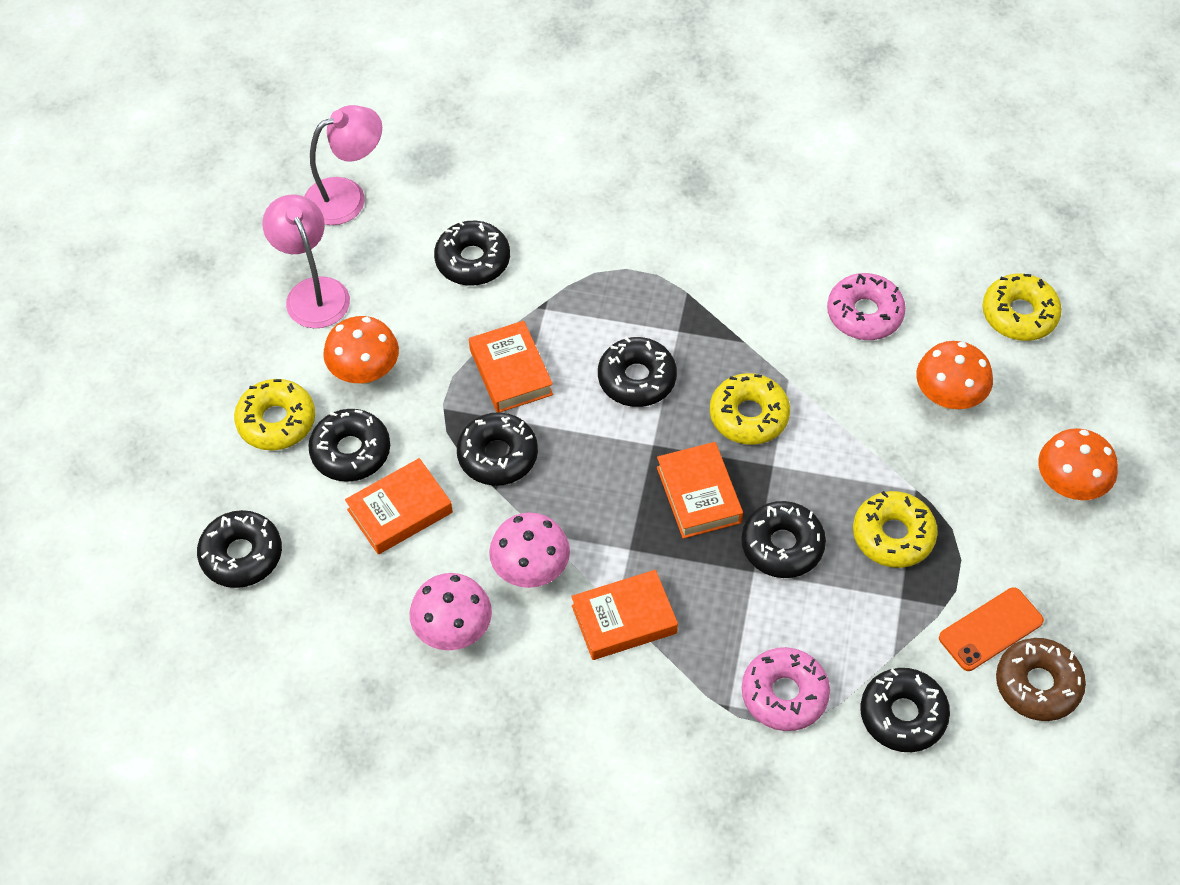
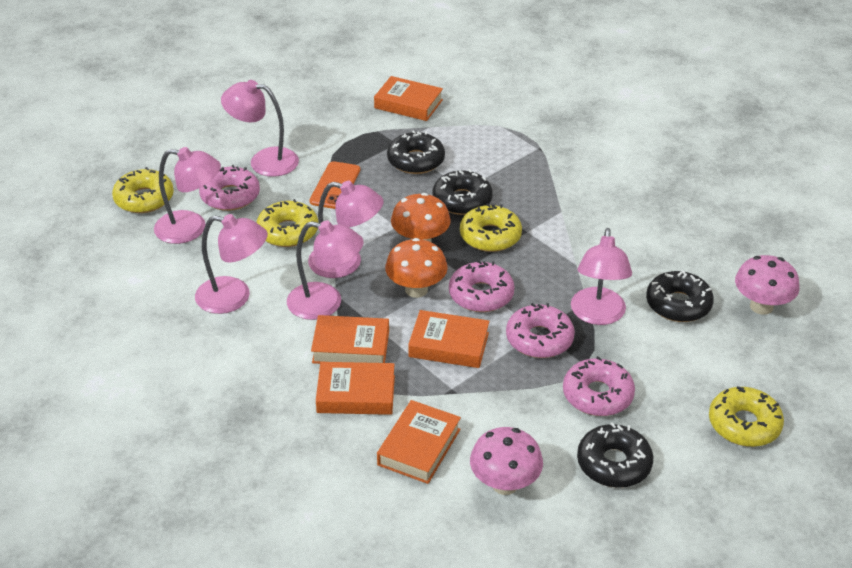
black donut: 7 -> 4
brown donut: 1 -> 0
orange book: 4 -> 5
orange mushroom: 3 -> 2
pink donut: 2 -> 4
pink lamp: 2 -> 6

